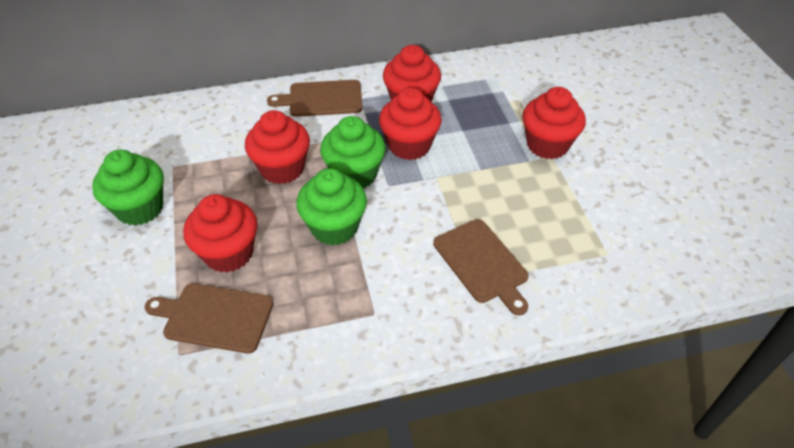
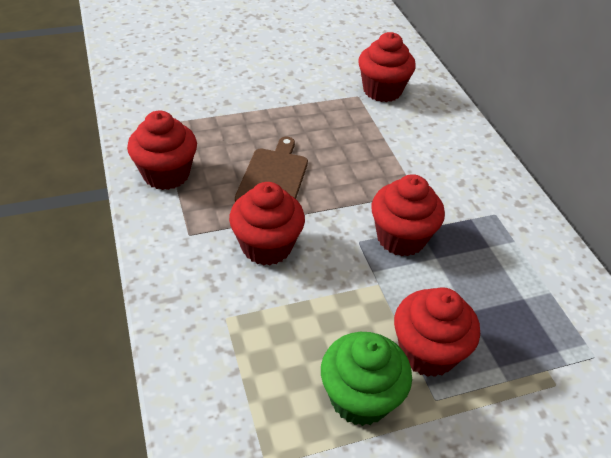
brown cutting board: 3 -> 1
green cupcake: 3 -> 1

